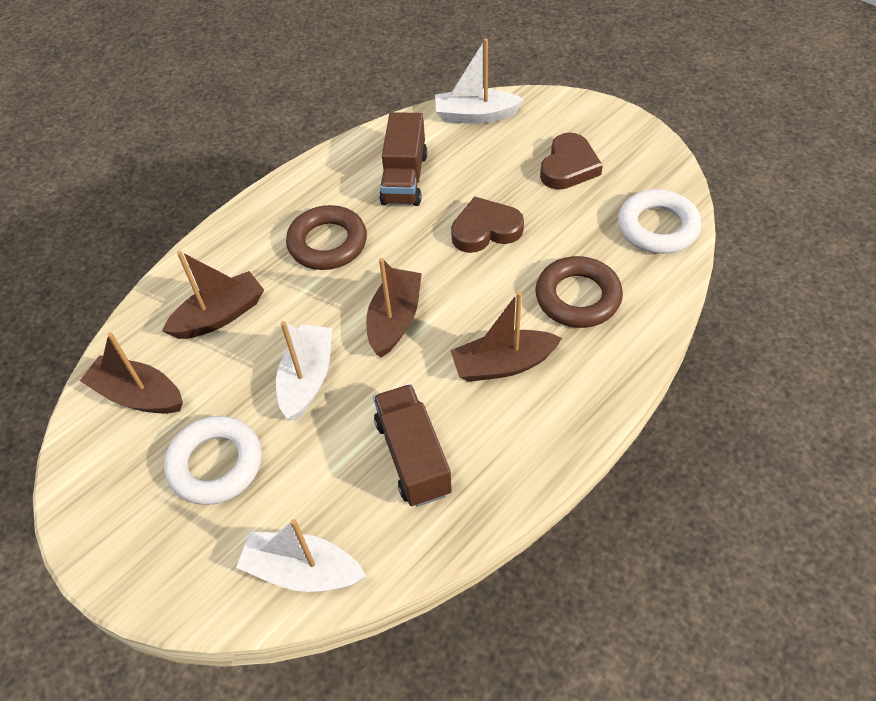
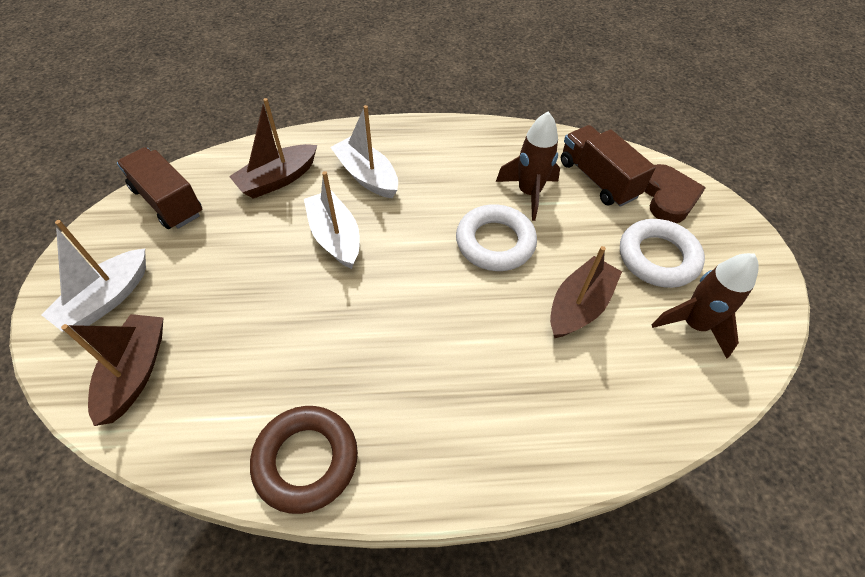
brown boat: 4 -> 3
brown heart: 2 -> 1
brown ring: 2 -> 1
brown rocket: 0 -> 2

